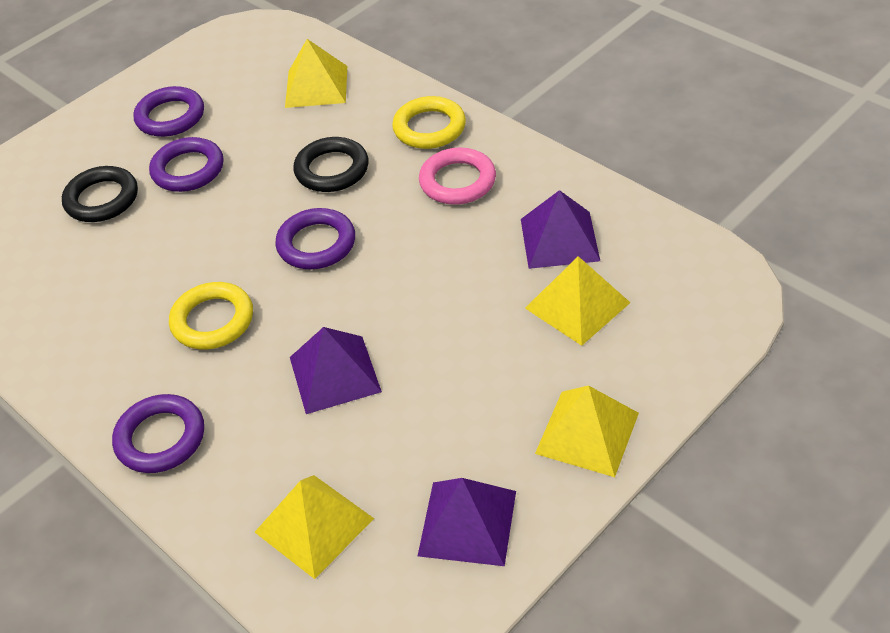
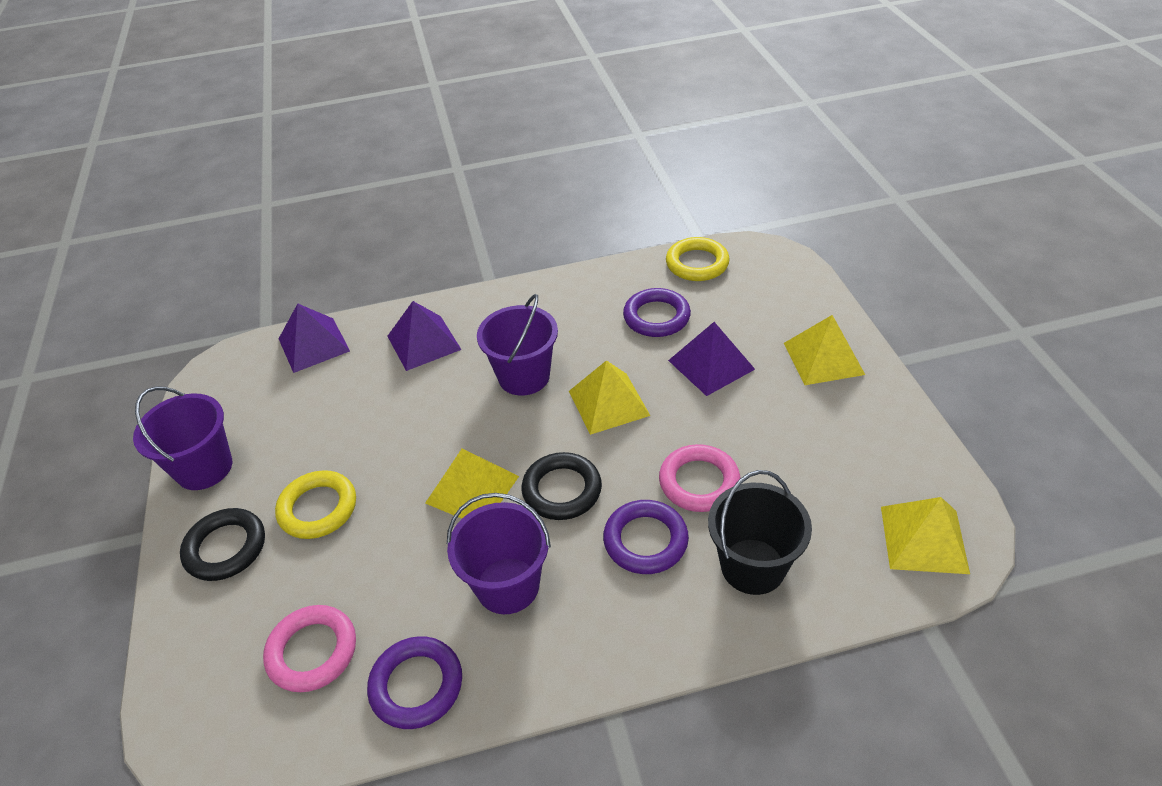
black bucket: 0 -> 1
pink ring: 1 -> 2
purple bucket: 0 -> 3
purple ring: 4 -> 3

